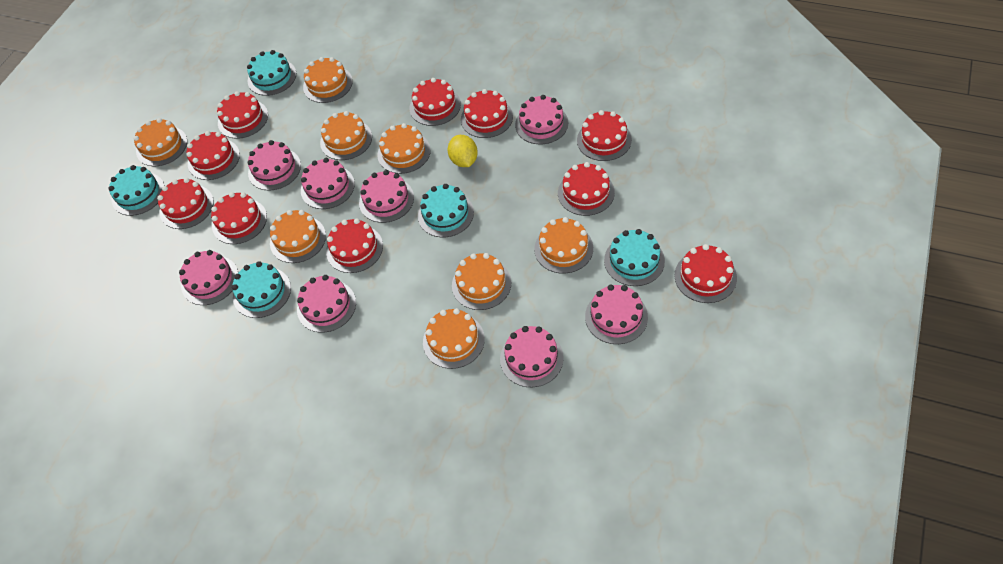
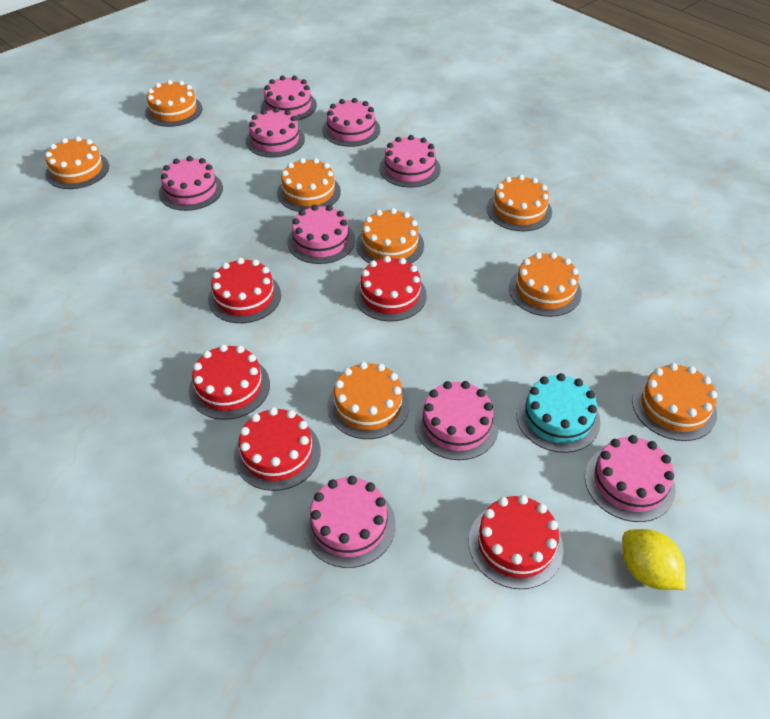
pink cake: 8 -> 9
red cake: 10 -> 5
turquoise cake: 5 -> 1

